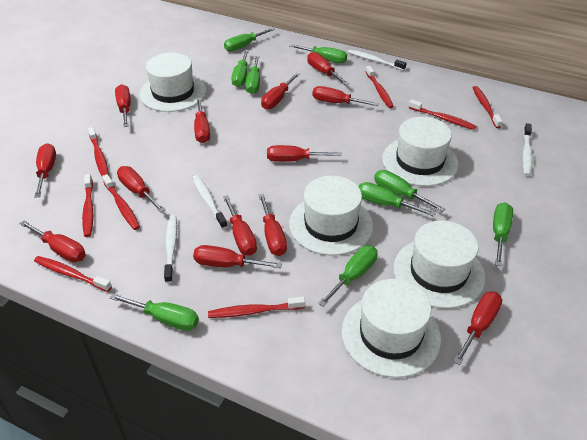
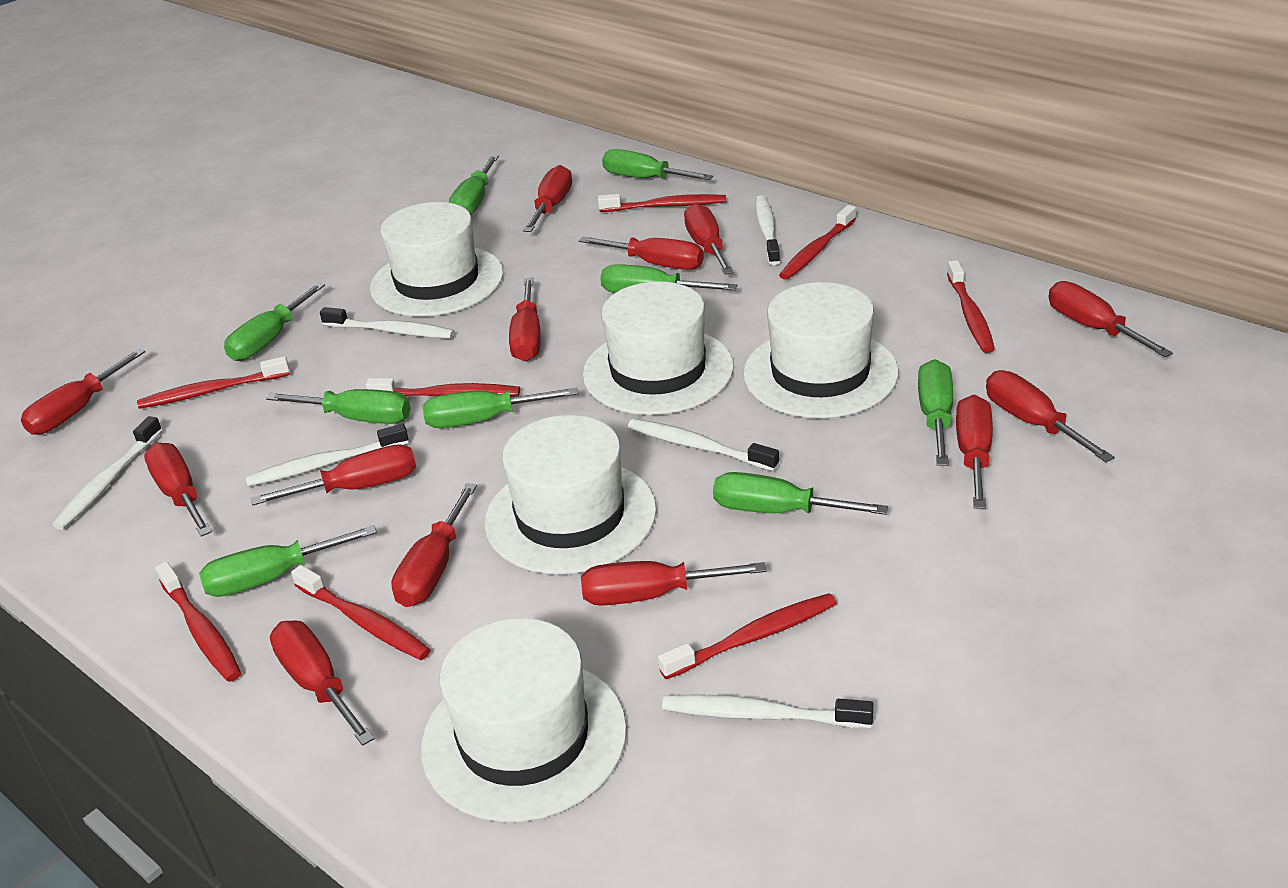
white toothbrush: 4 -> 6

